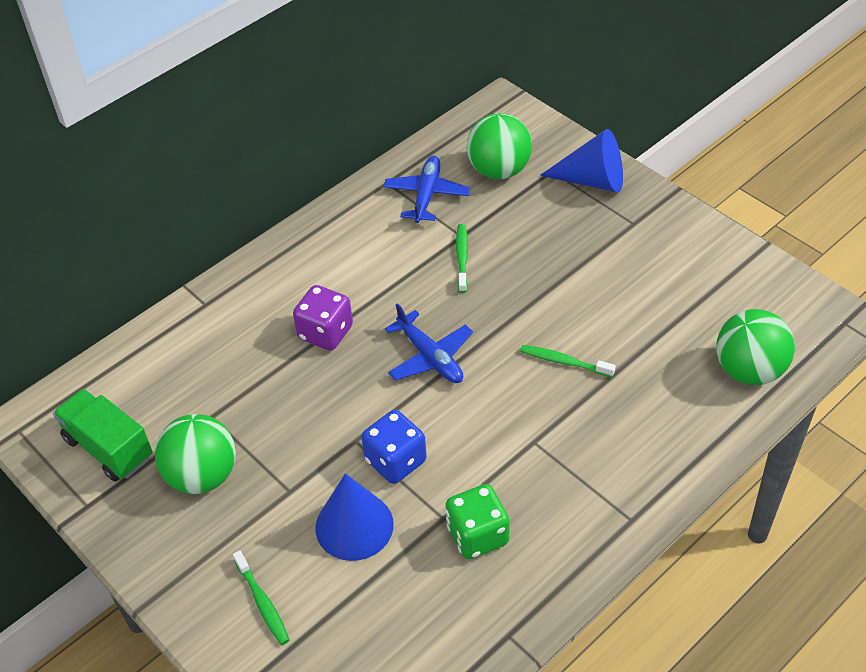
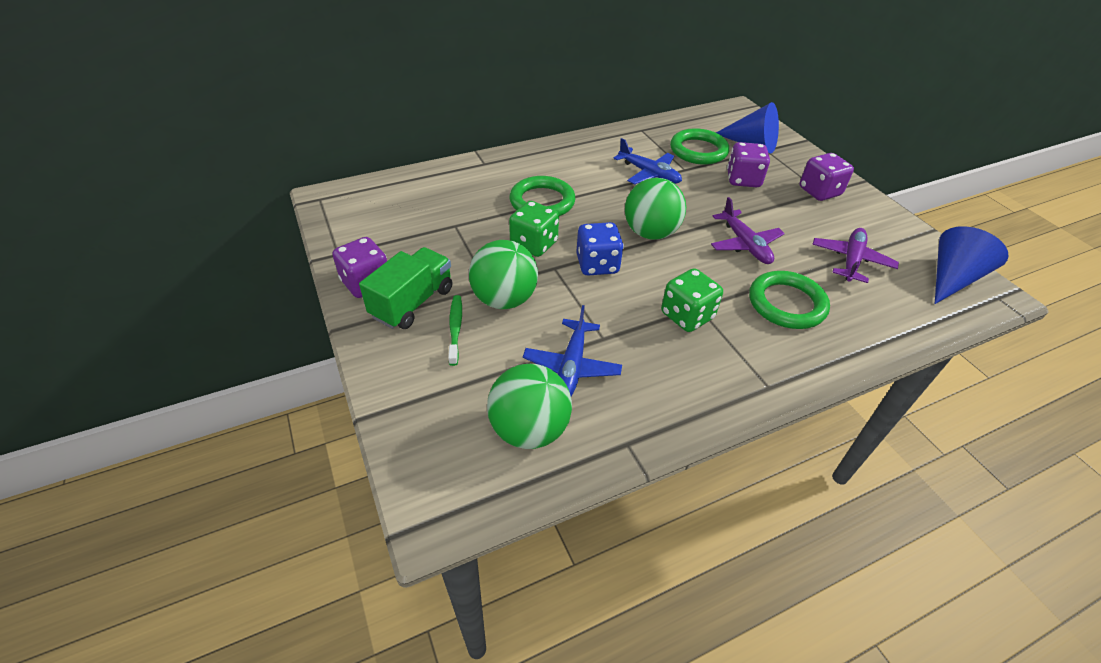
green dice: 1 -> 2
green ring: 0 -> 3
green toothbrush: 3 -> 1
purple dice: 1 -> 3
purple plane: 0 -> 2

